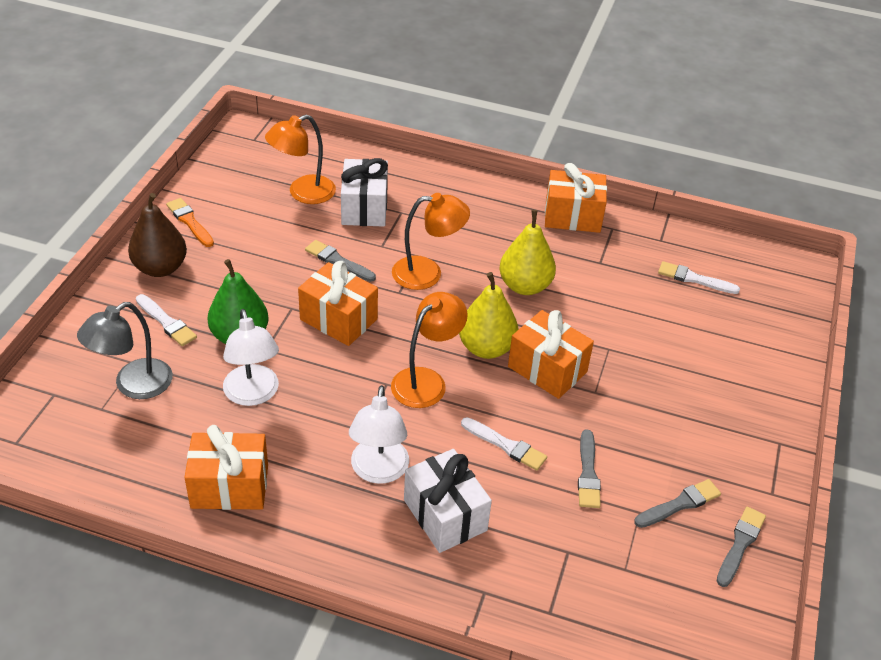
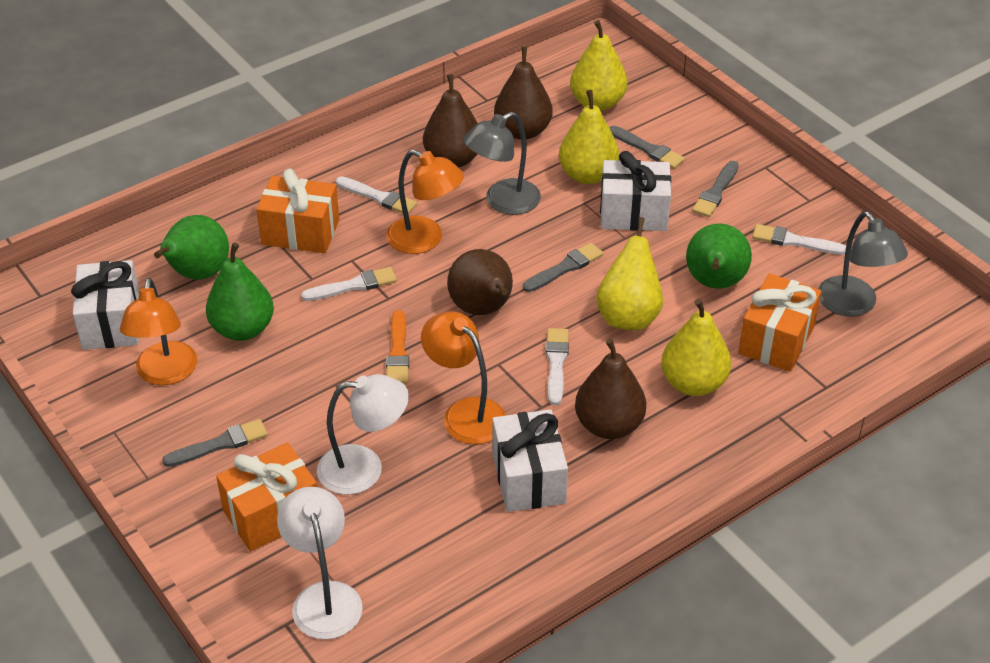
brown pear: 1 -> 4
green pear: 1 -> 3
grey lamp: 1 -> 2
orange gift: 4 -> 3
white brush: 3 -> 4
white gift: 2 -> 3
yellow pear: 2 -> 4

